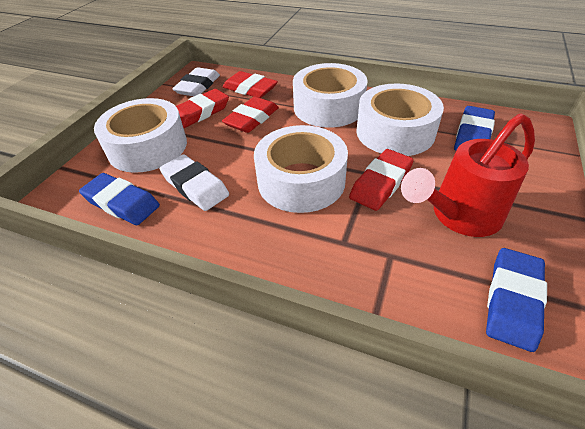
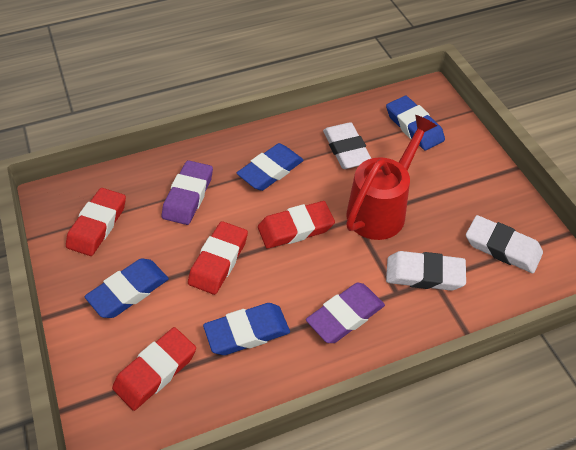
blue eraser: 3 -> 4
purple eraser: 0 -> 2
white eraser: 2 -> 3
white tape: 4 -> 0

